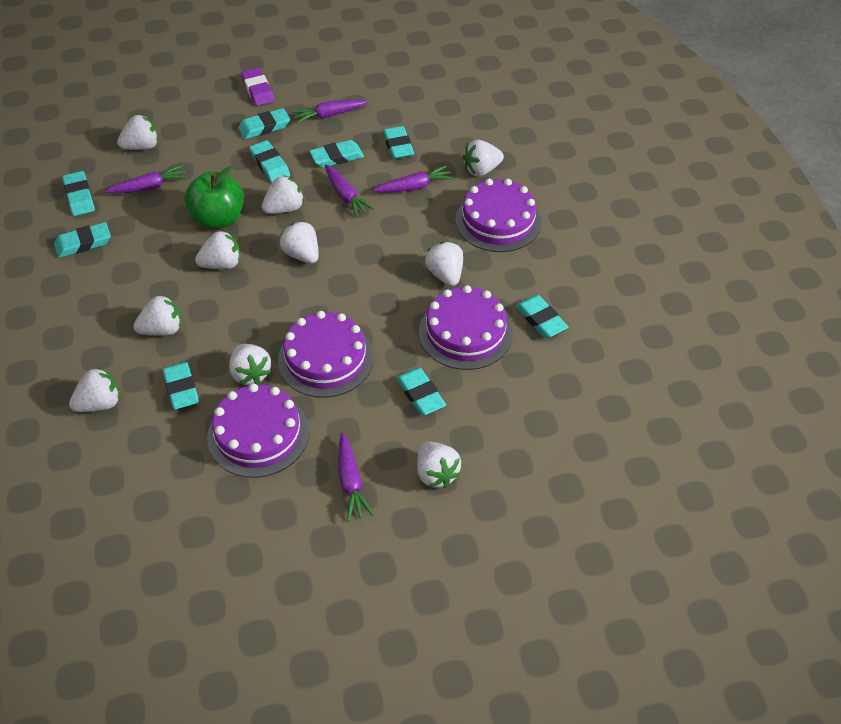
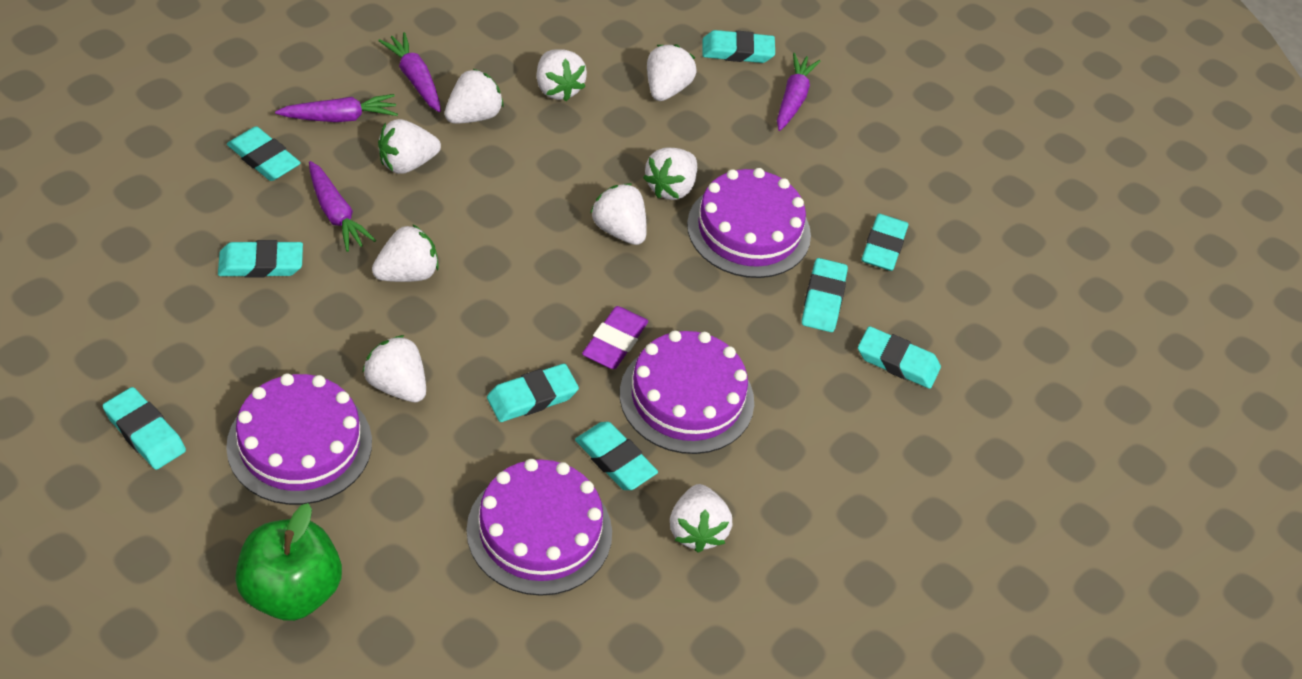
purple carrot: 5 -> 4
white strawberry: 10 -> 9

